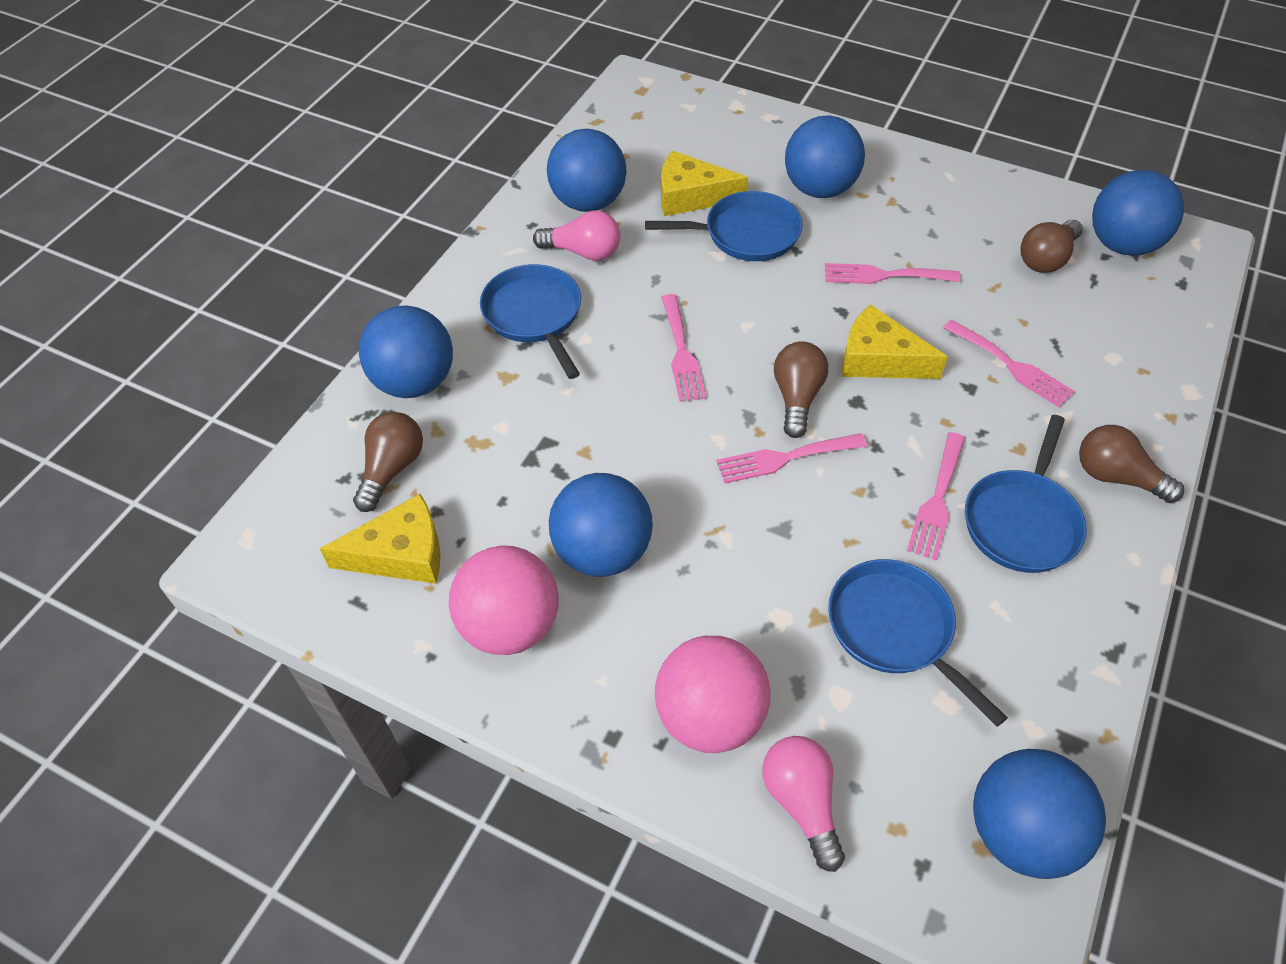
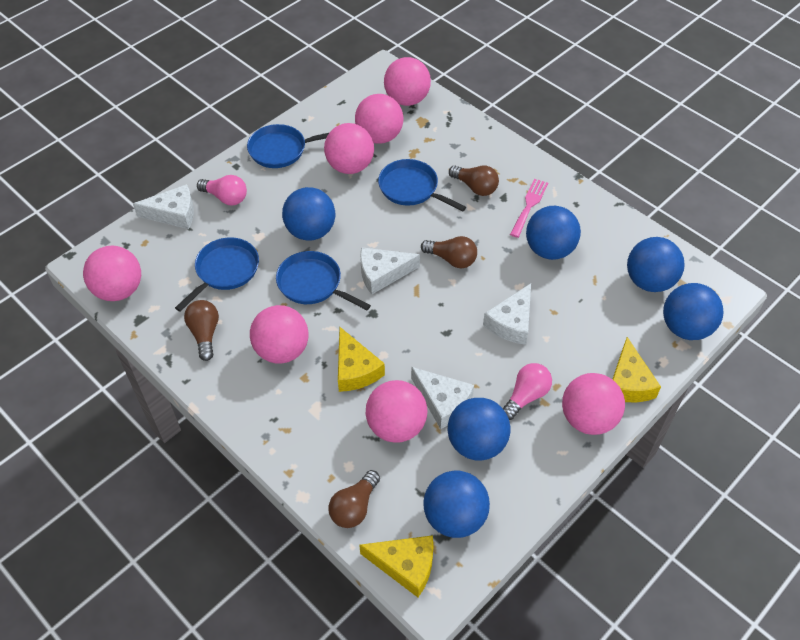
pink ball: 2 -> 7
pink fork: 5 -> 1
white cheese: 0 -> 4

